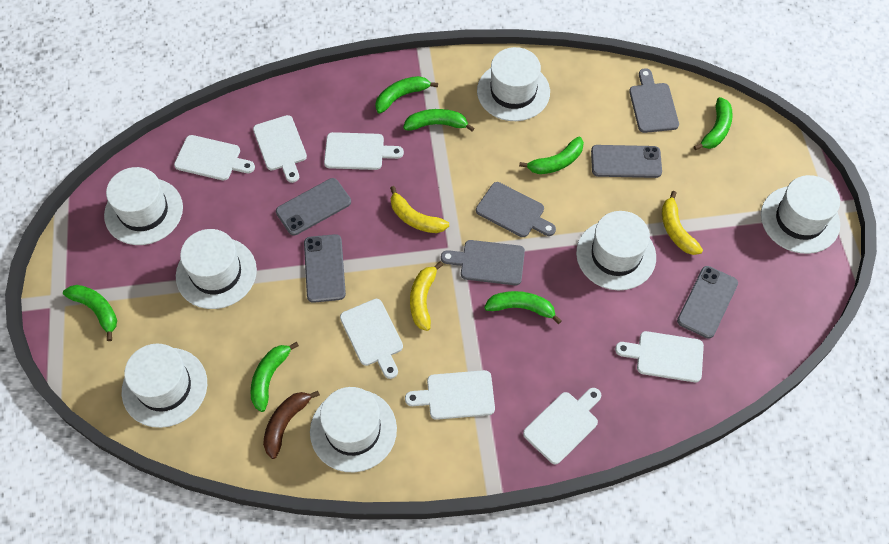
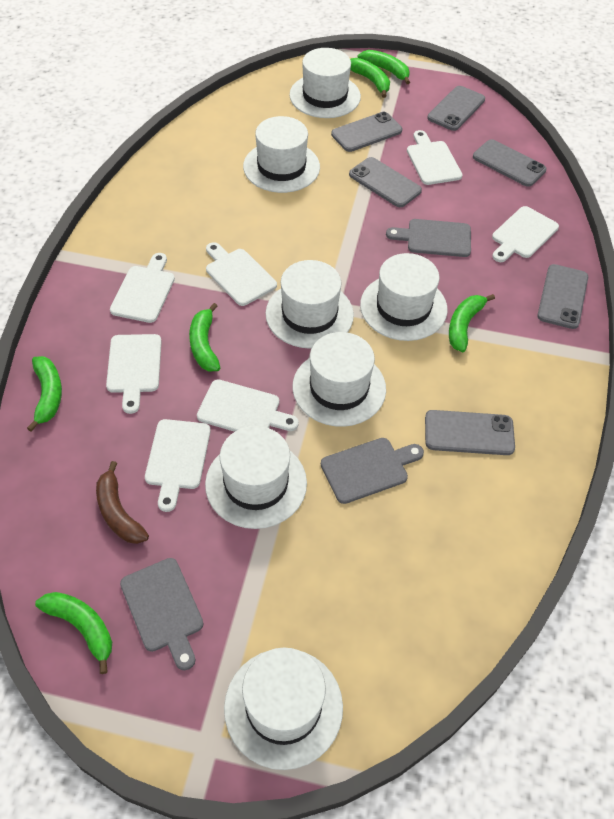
green banana: 7 -> 6
grey phone: 4 -> 6
yellow banana: 3 -> 0

